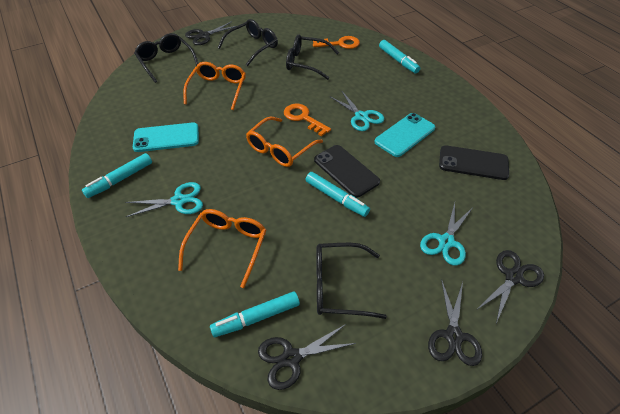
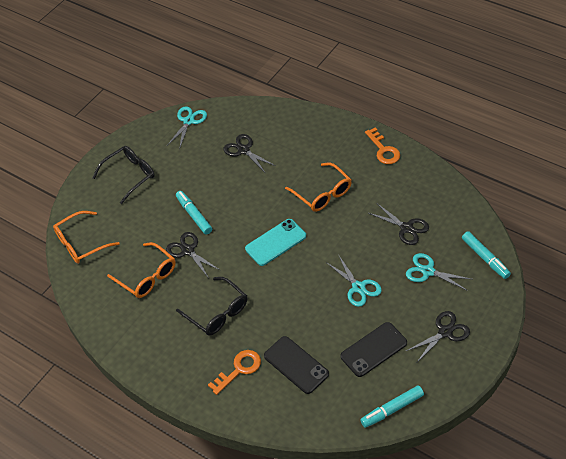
black glasses: 4 -> 2
turquoise marker: 4 -> 3
turquoise phone: 2 -> 1

